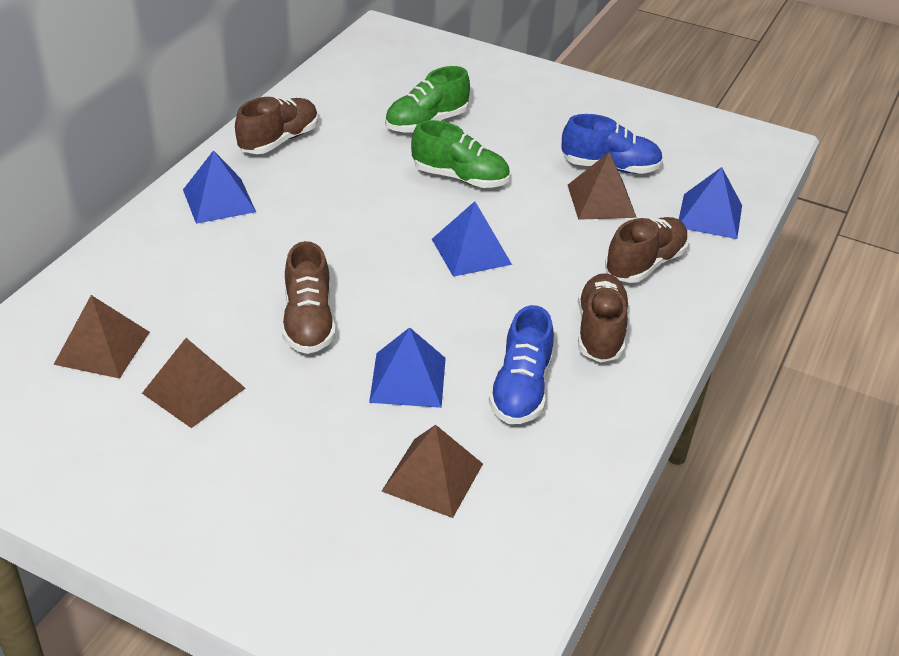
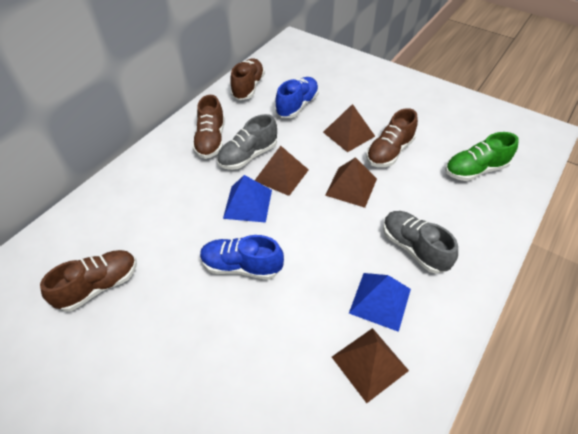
blue pyramid: 4 -> 2
green shoe: 2 -> 1
grey shoe: 0 -> 2

